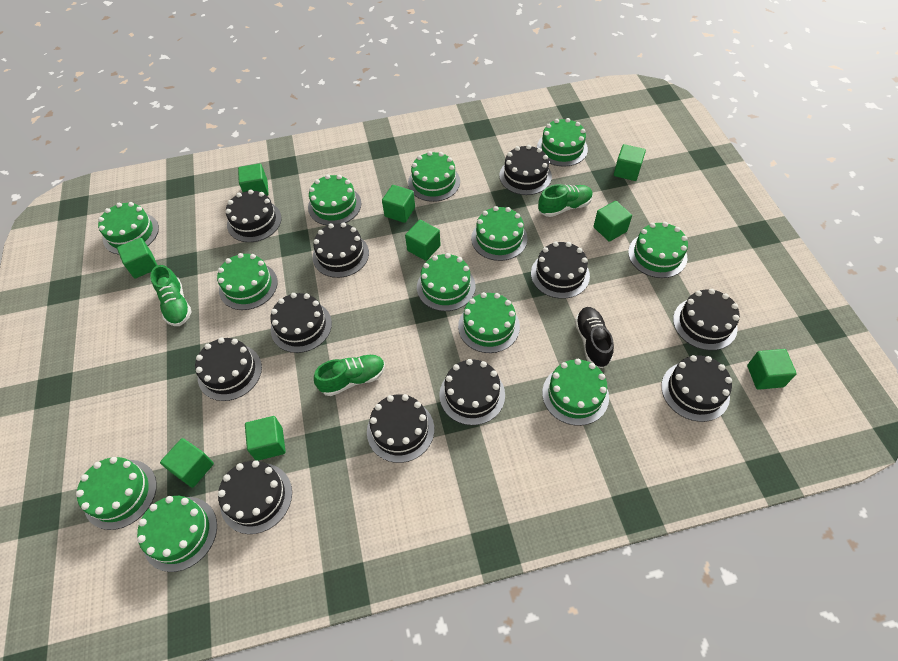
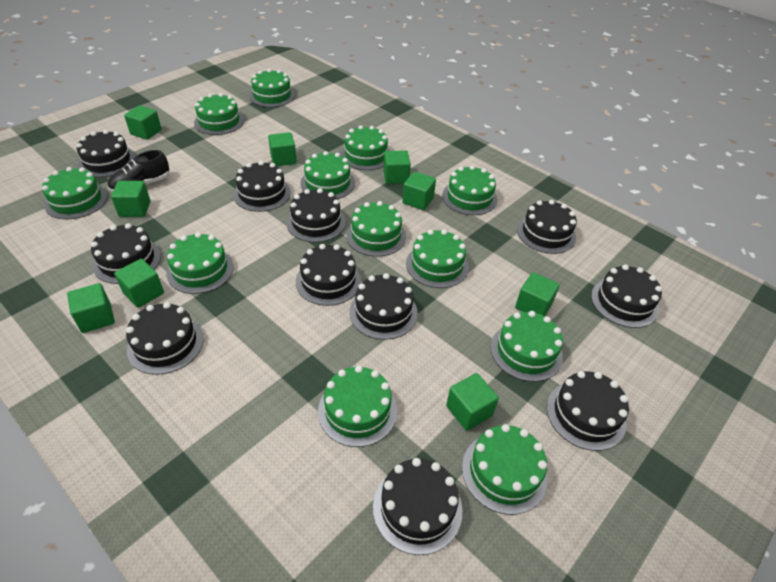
green shoe: 3 -> 0

